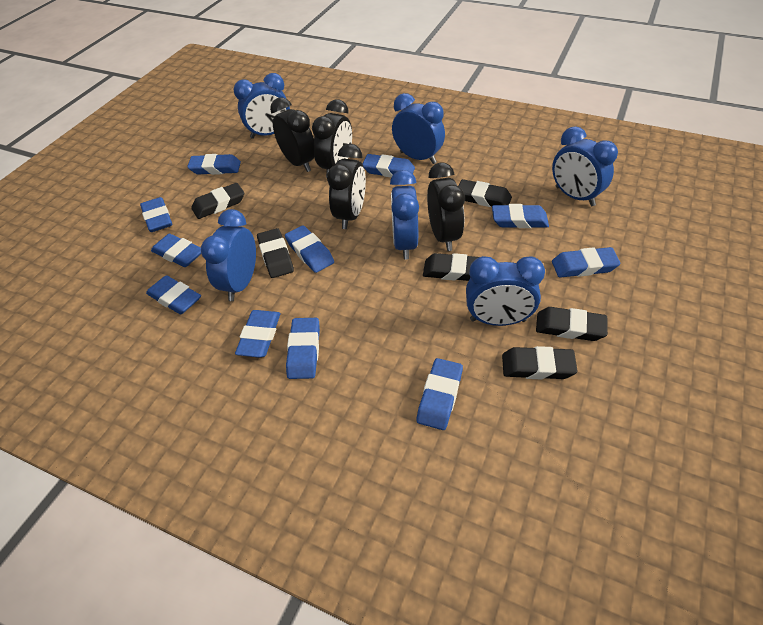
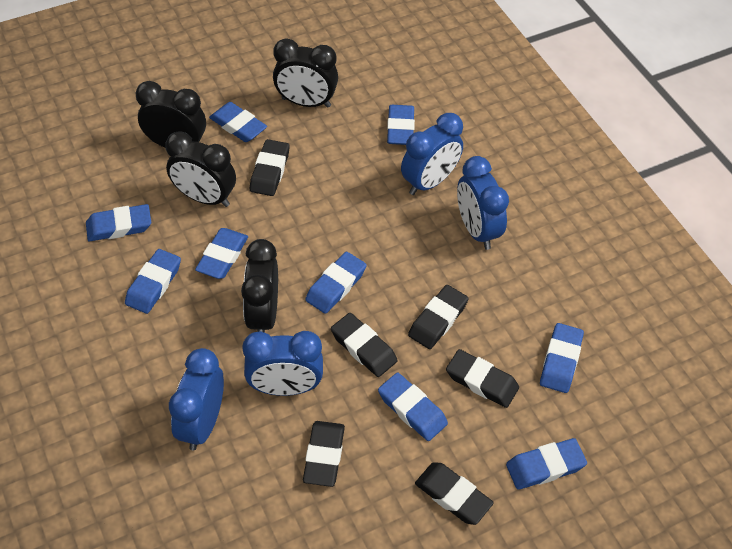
blue clock: 6 -> 4
blue eraser: 11 -> 9

